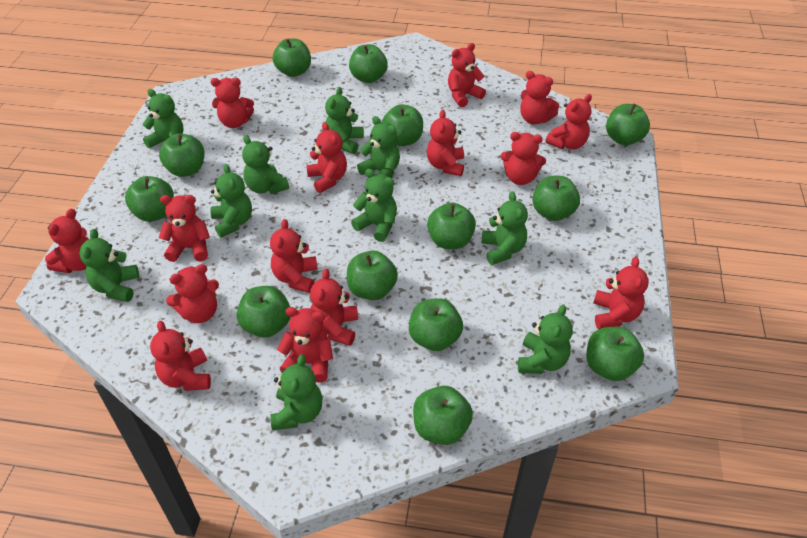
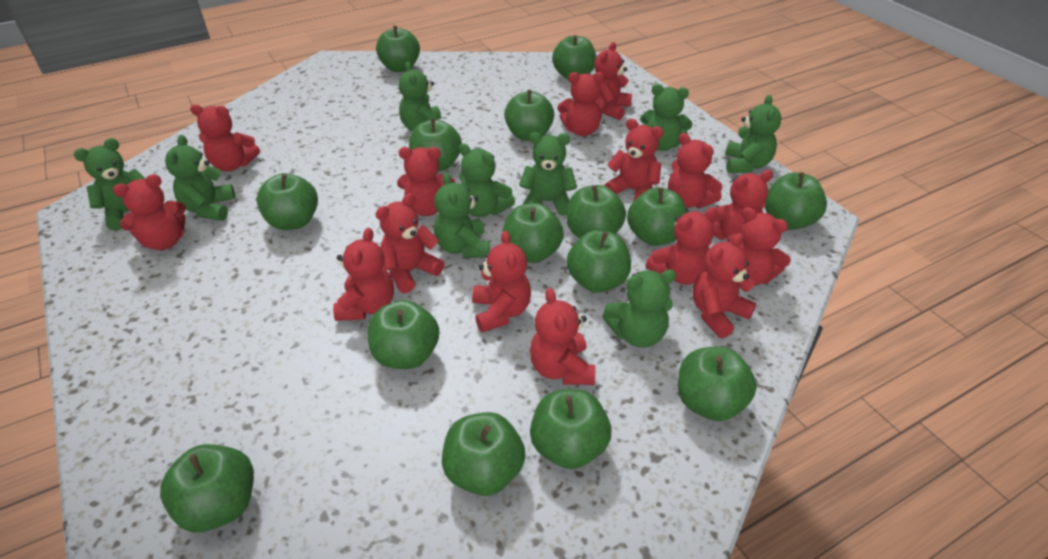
green apple: 13 -> 15
green teddy bear: 10 -> 9

